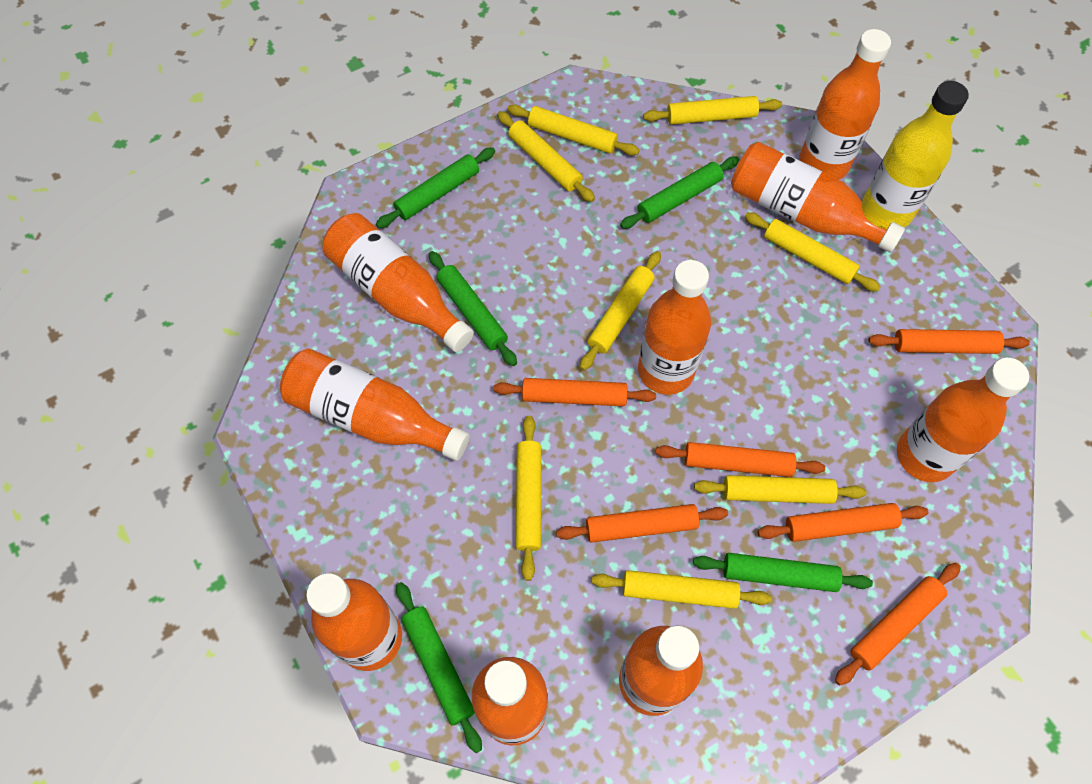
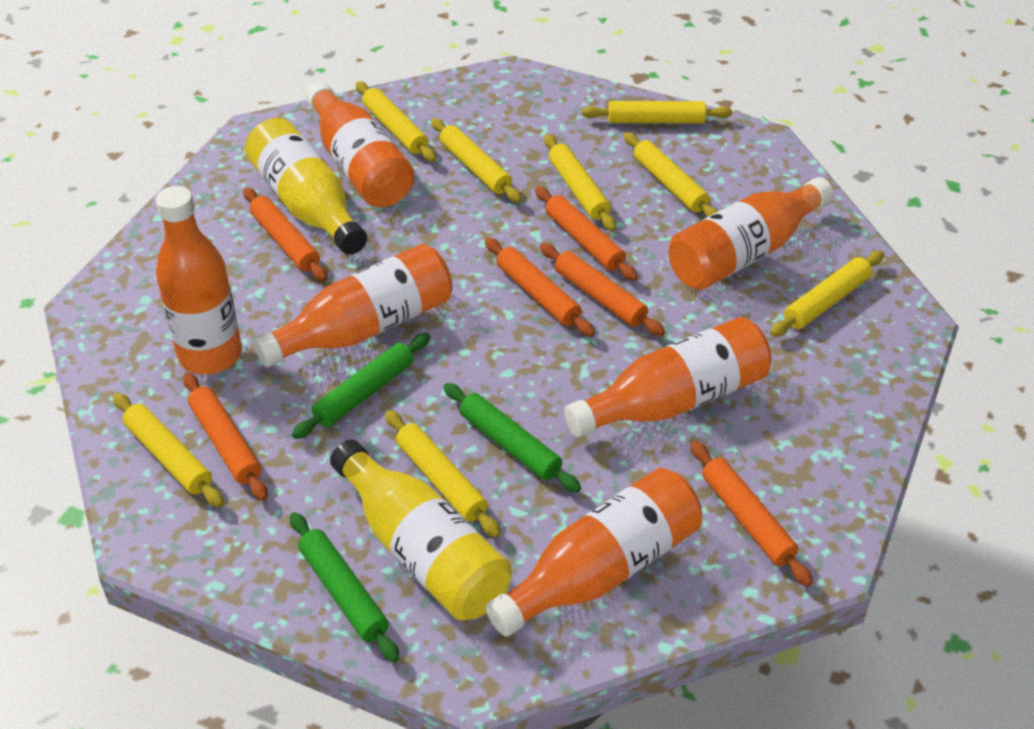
green rolling pin: 5 -> 3
orange bottle: 9 -> 6
yellow bottle: 1 -> 2

